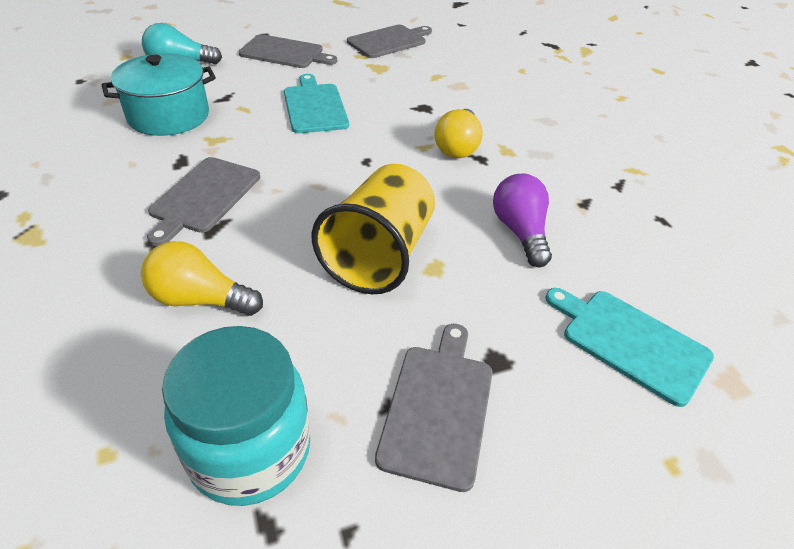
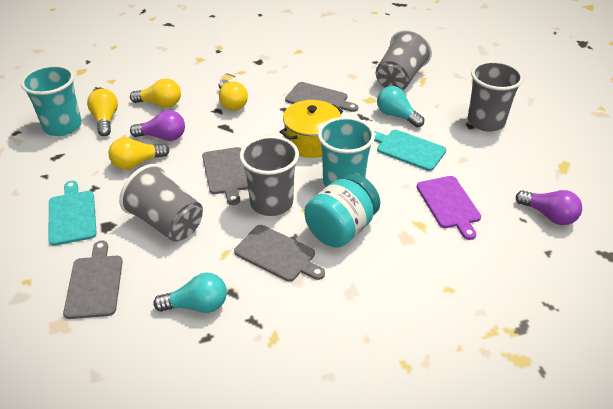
grey cup: 0 -> 4
purple cutting board: 0 -> 1
purple light bulb: 1 -> 2
turquoise cup: 0 -> 2
turquoise light bulb: 1 -> 2
turquoise pot: 1 -> 0
yellow cup: 1 -> 0
yellow light bulb: 2 -> 4
yellow pot: 0 -> 1

